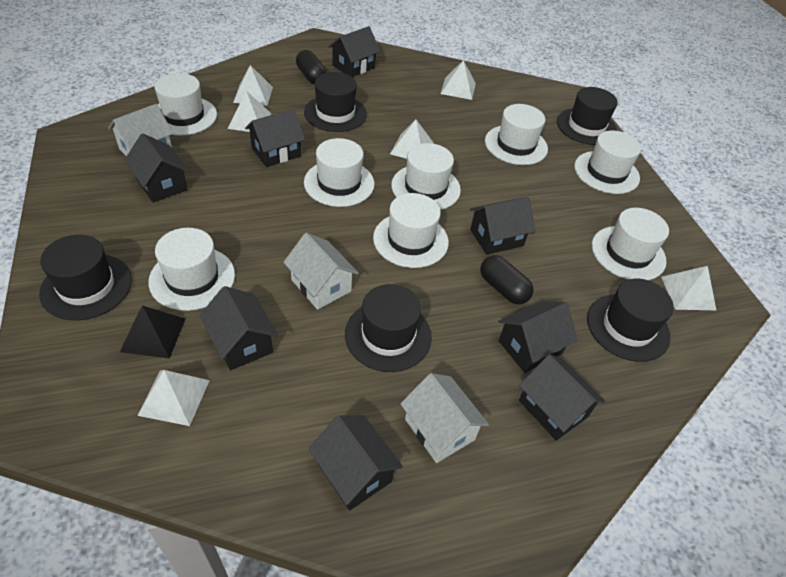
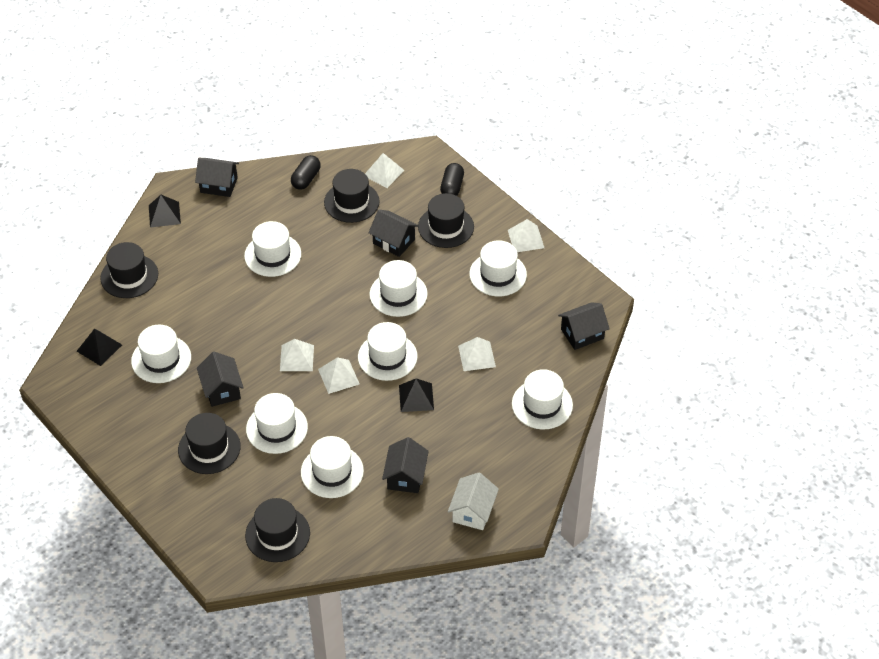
black house: 8 -> 5
black pyramid: 1 -> 3
white house: 3 -> 1
white pyramid: 6 -> 5

